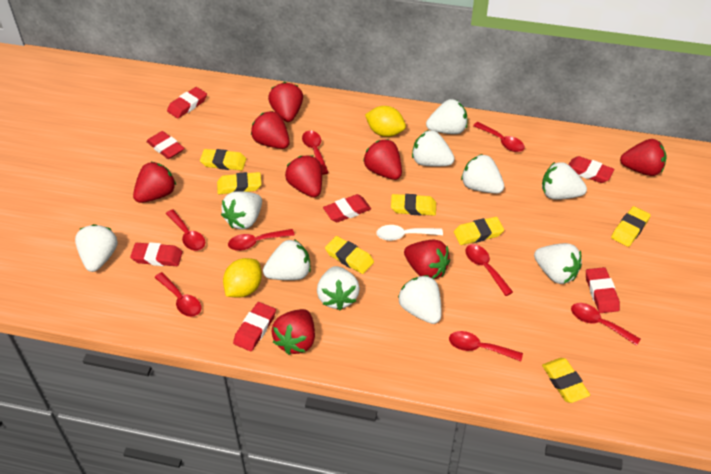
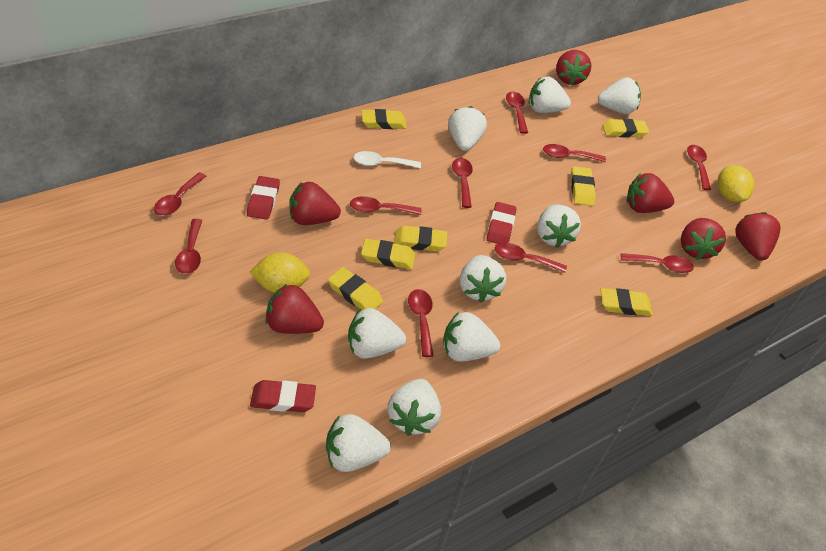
red eraser: 7 -> 3
red spoon: 8 -> 10
red strawberry: 8 -> 6
white strawberry: 10 -> 9

